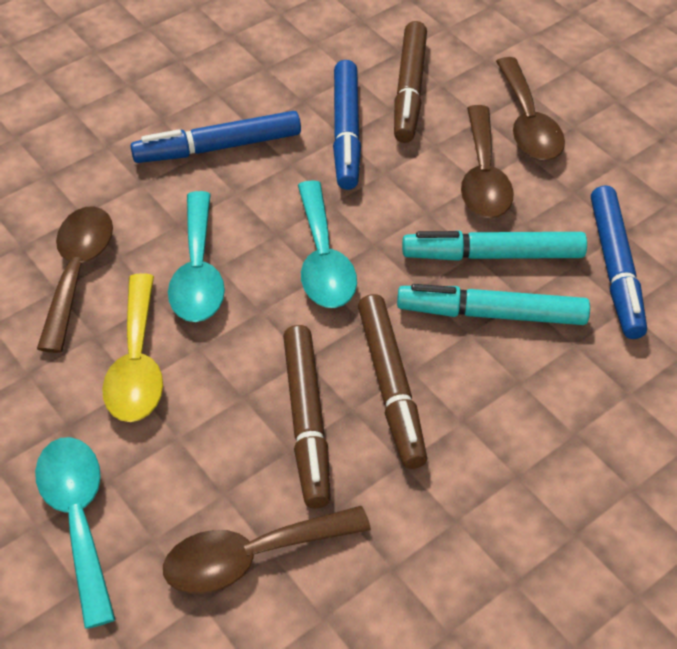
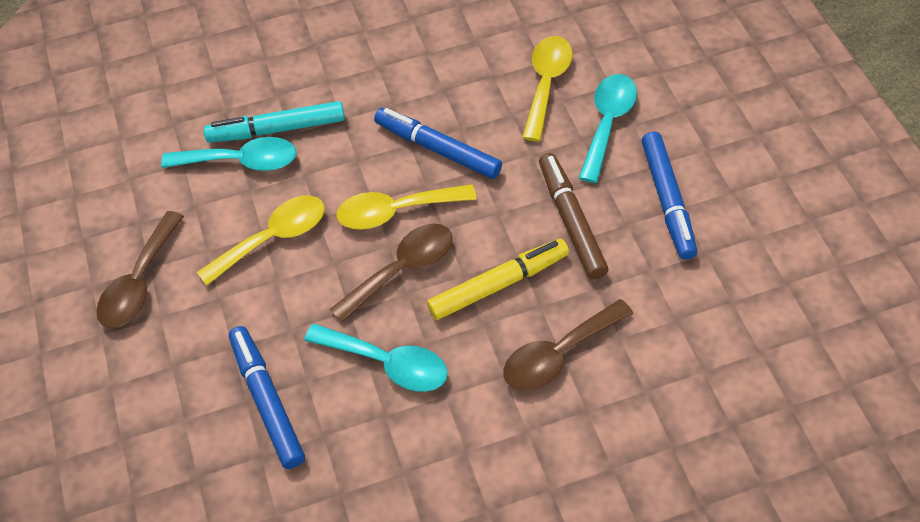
brown marker: 3 -> 1
brown spoon: 4 -> 3
turquoise marker: 2 -> 1
yellow marker: 0 -> 1
yellow spoon: 1 -> 3

